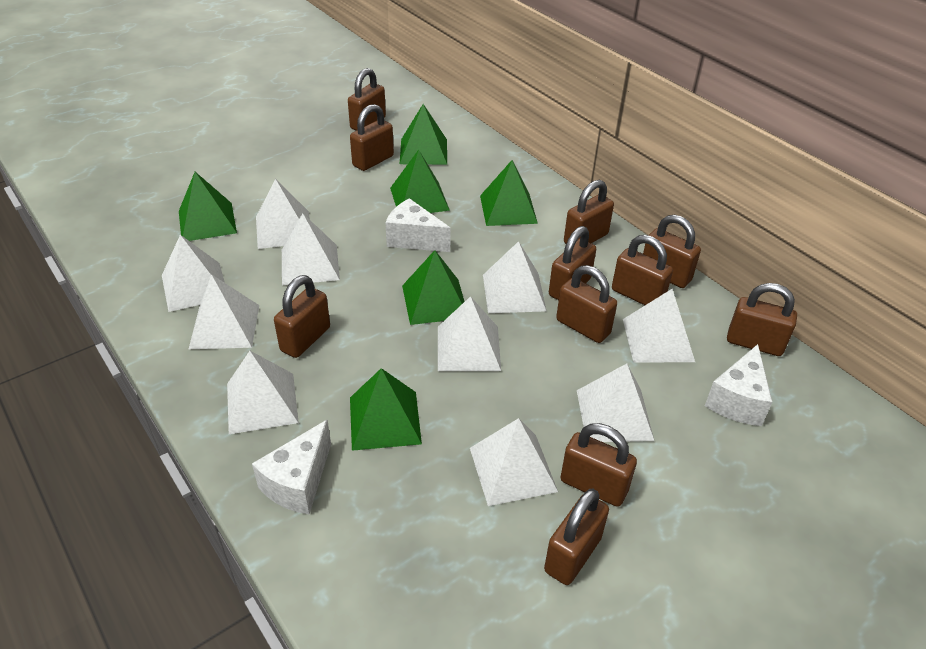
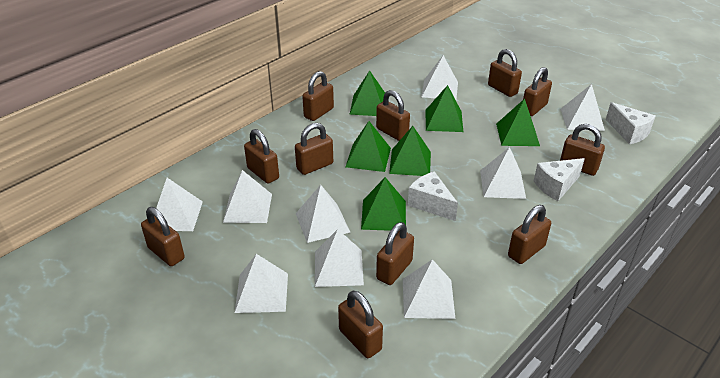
white pyramid: 10 -> 9

